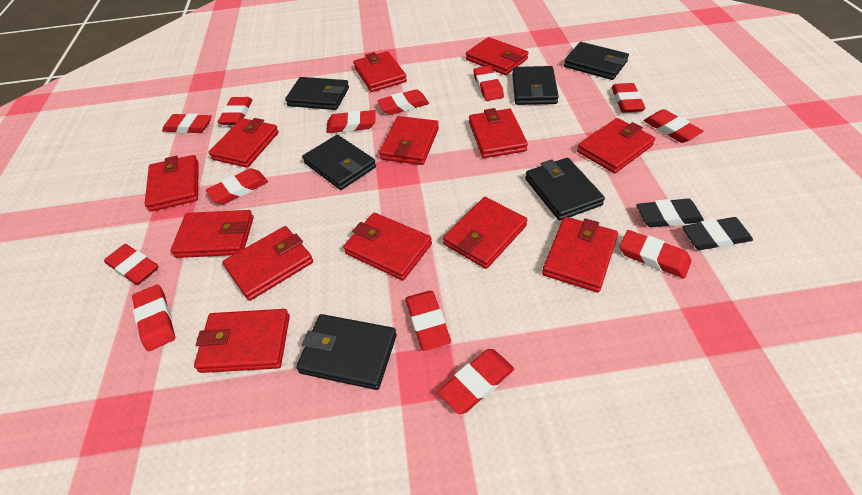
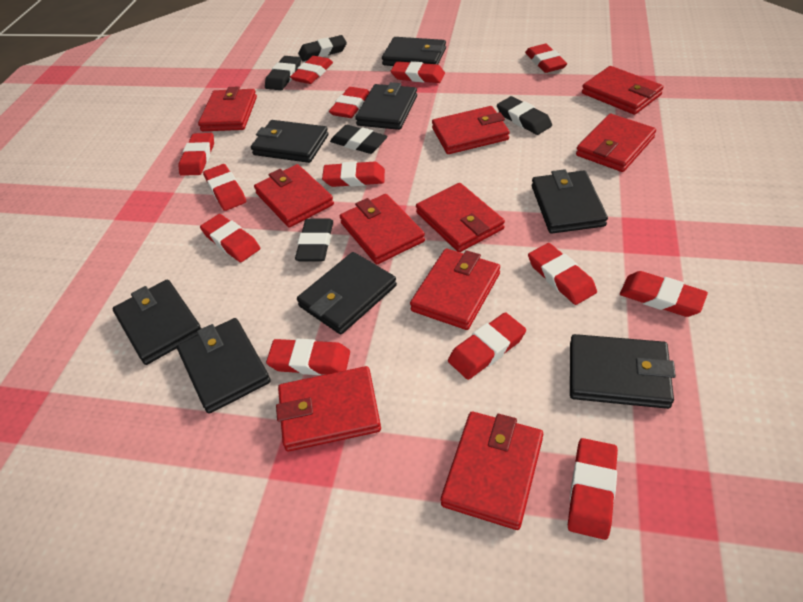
black eraser: 2 -> 5
black wallet: 6 -> 8
red wallet: 13 -> 10

